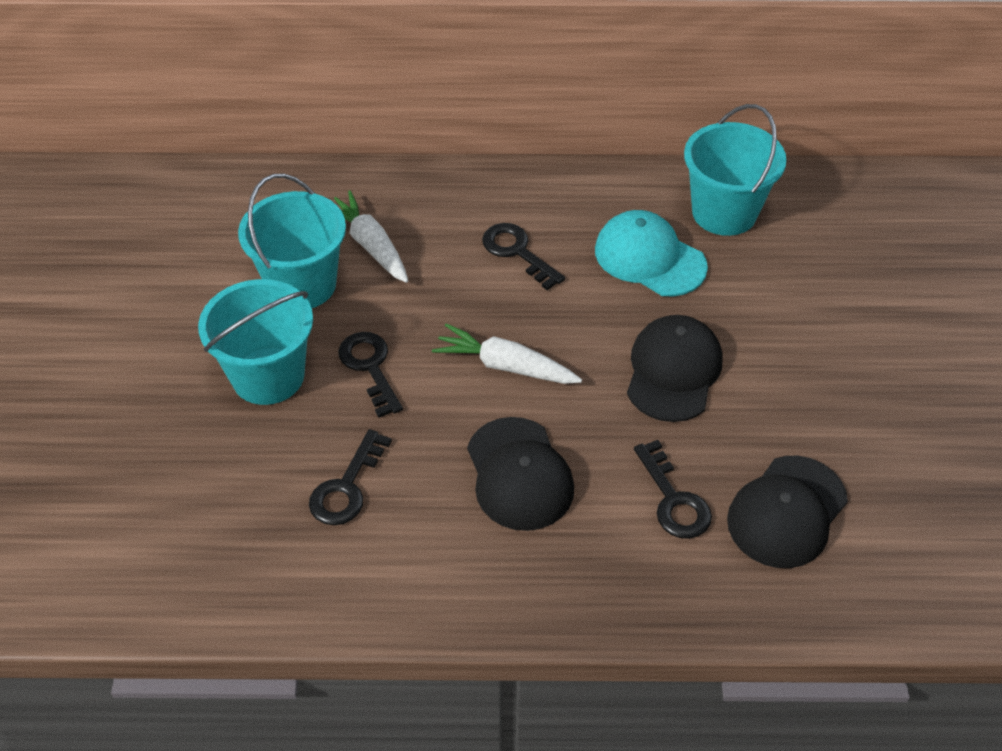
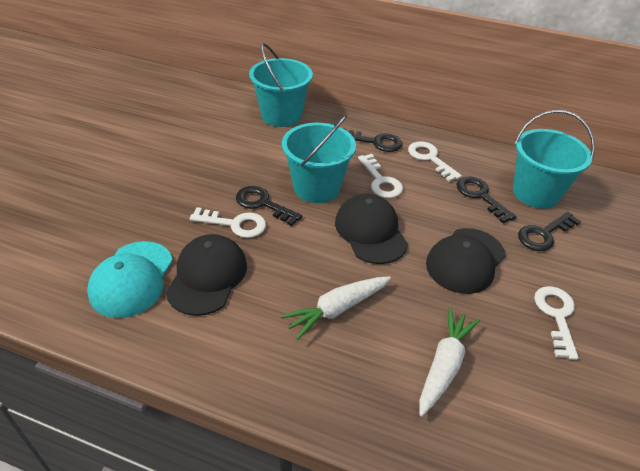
white key: 0 -> 4

